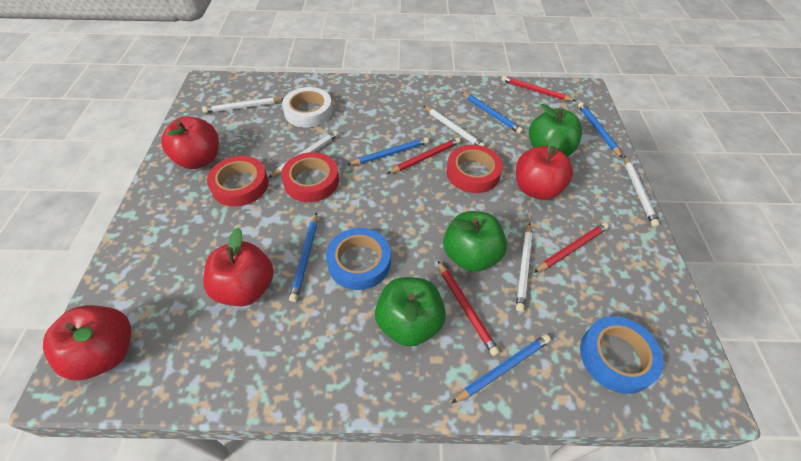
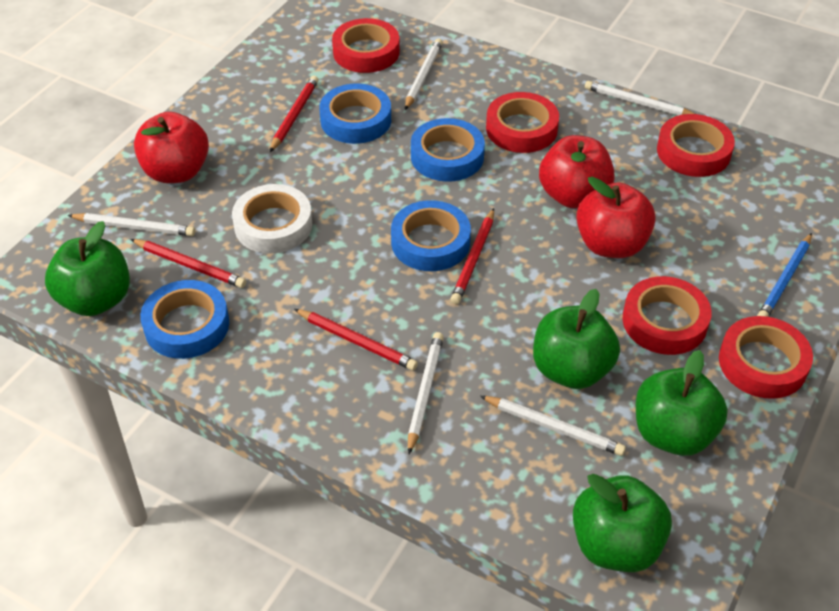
blue pencil: 5 -> 1
blue tape: 2 -> 4
green apple: 3 -> 4
red apple: 4 -> 3
red tape: 3 -> 5

